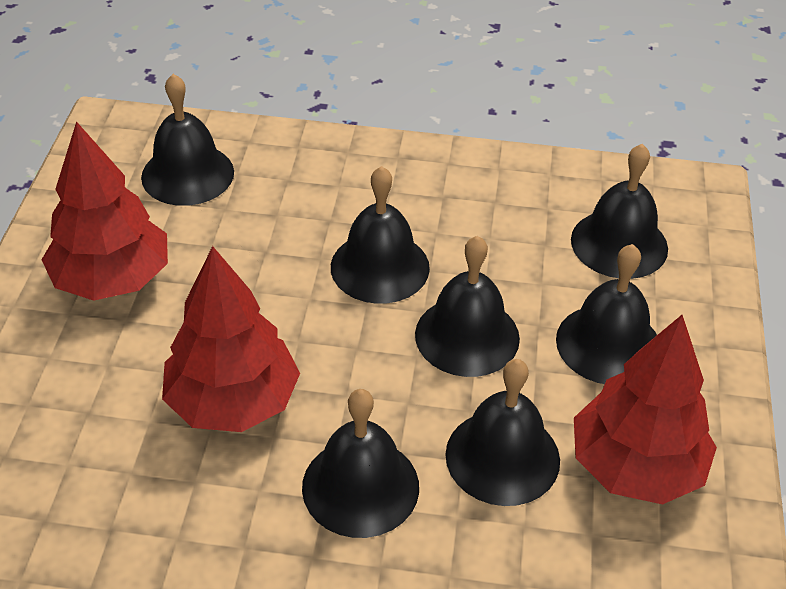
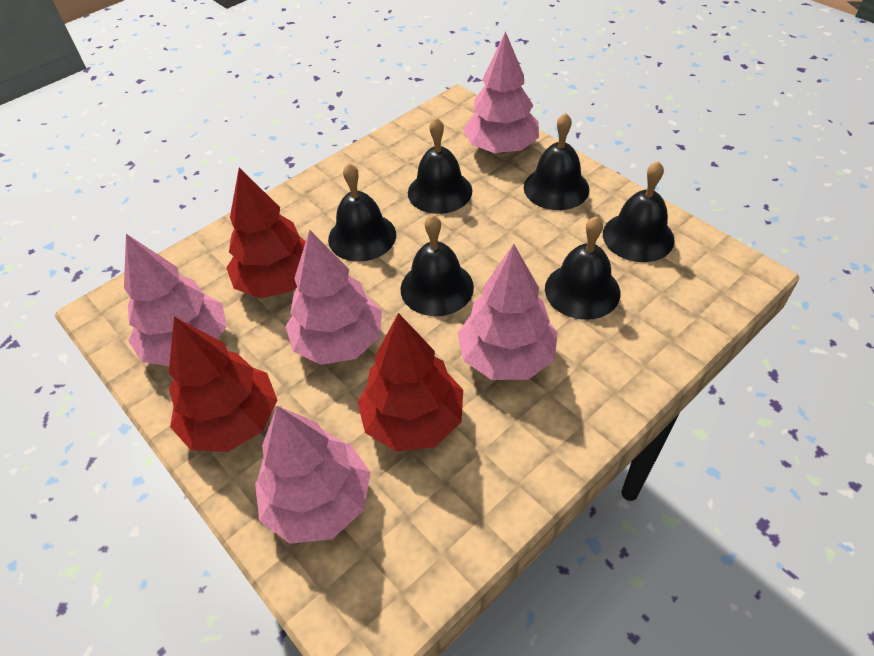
black bell: 7 -> 6
pink tree: 0 -> 5

